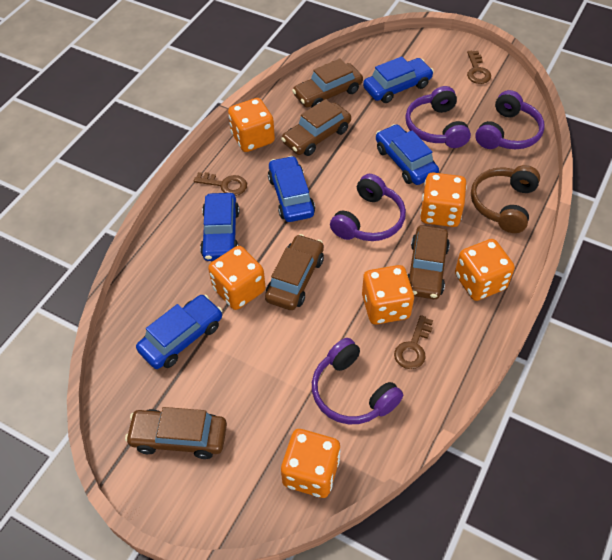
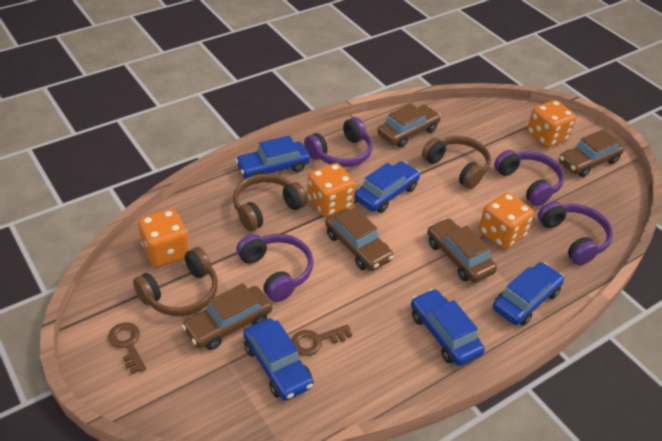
brown headphones: 1 -> 3
brown key: 3 -> 2
orange dice: 6 -> 4

